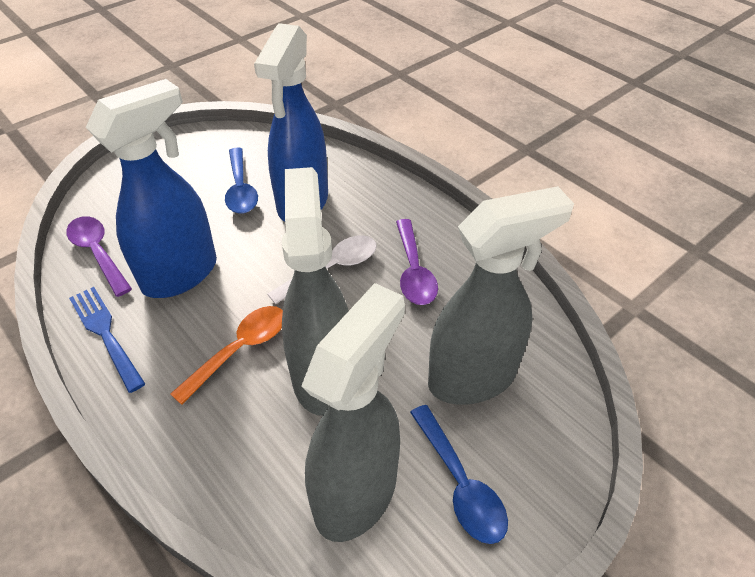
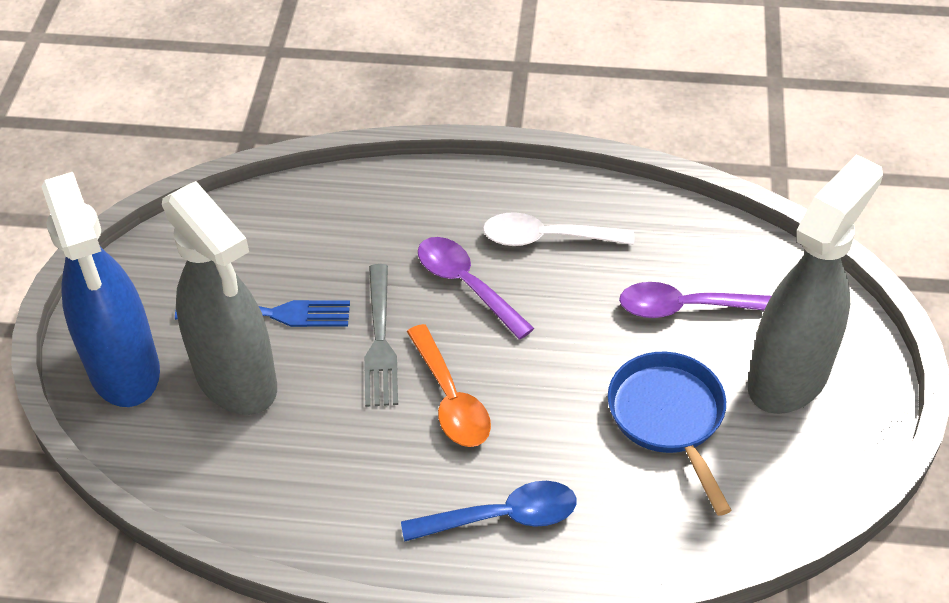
blue pan: 0 -> 1
blue spoon: 2 -> 1
blue spray bottle: 2 -> 1
grey fork: 0 -> 1
grey spray bottle: 3 -> 2

